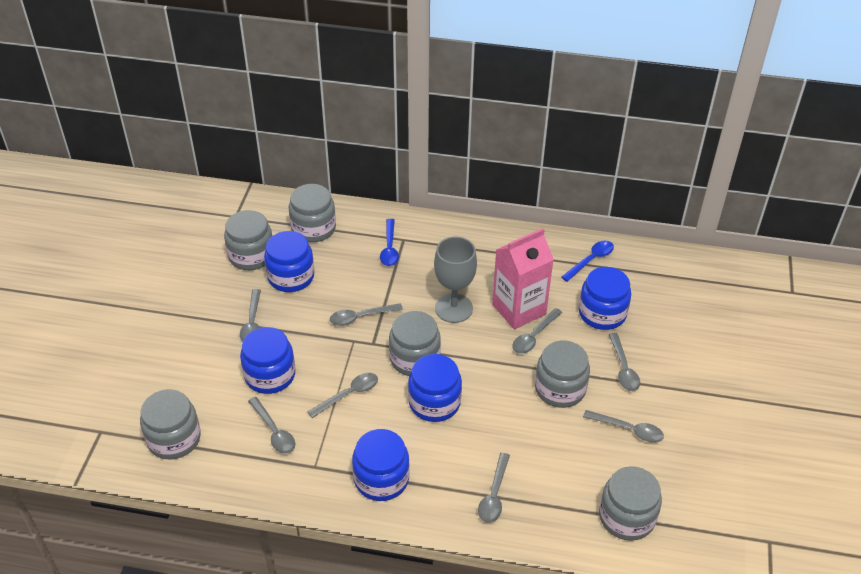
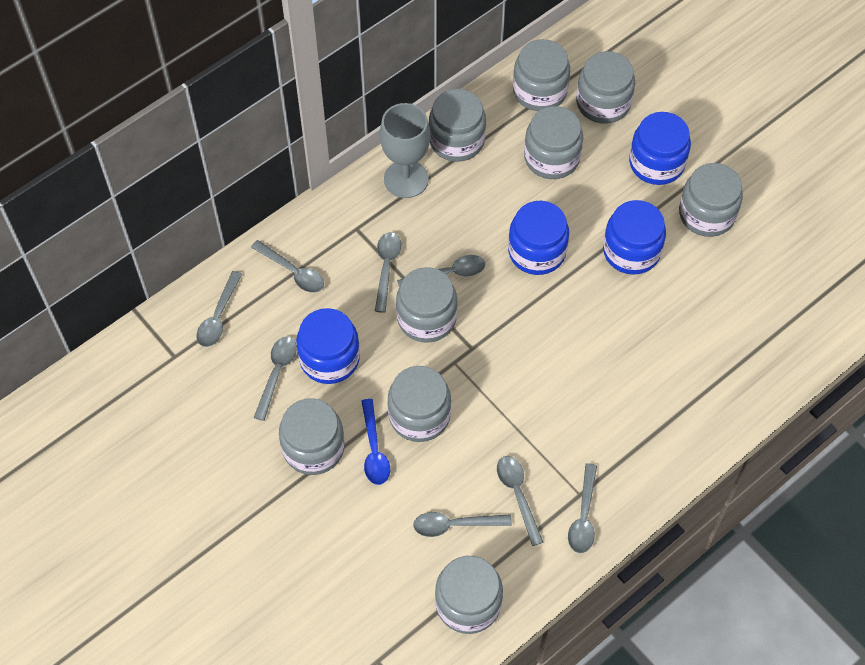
blue jar: 5 -> 4
blue spoon: 2 -> 1
grey jar: 6 -> 9
pink carton: 1 -> 0

